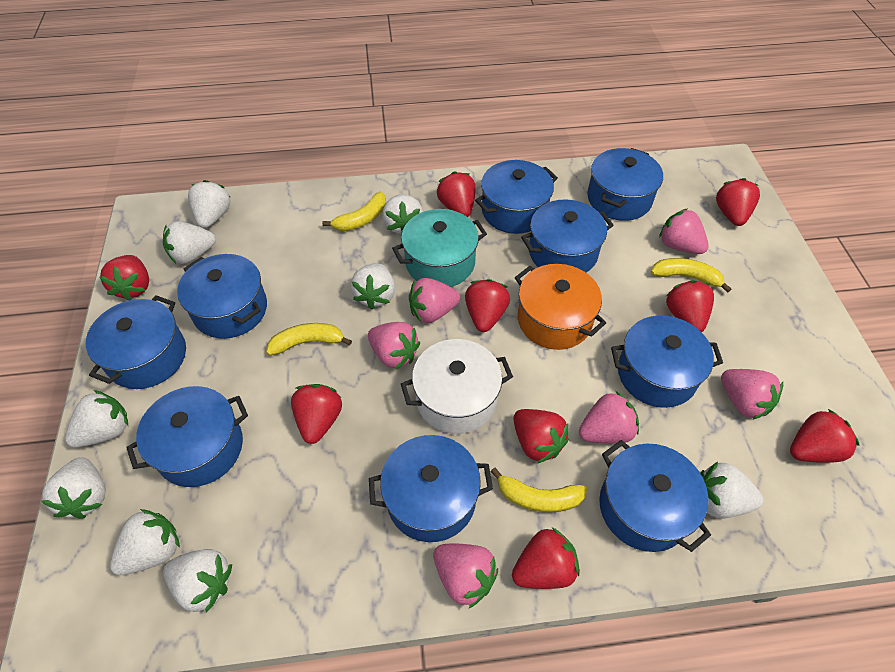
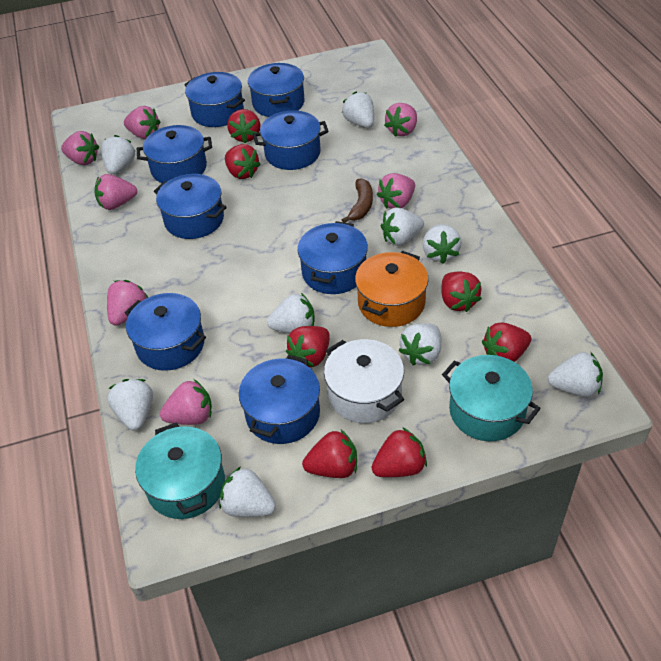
blue pot: 9 -> 8
brown banana: 0 -> 1
pink strawberry: 6 -> 7
red strawberry: 9 -> 7
turquoise pot: 1 -> 2
yellow banana: 4 -> 0

